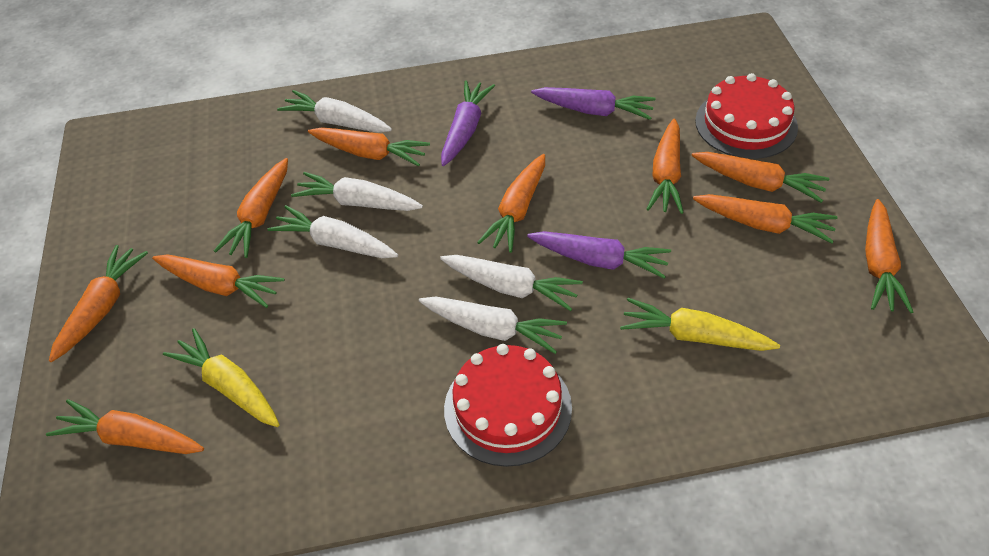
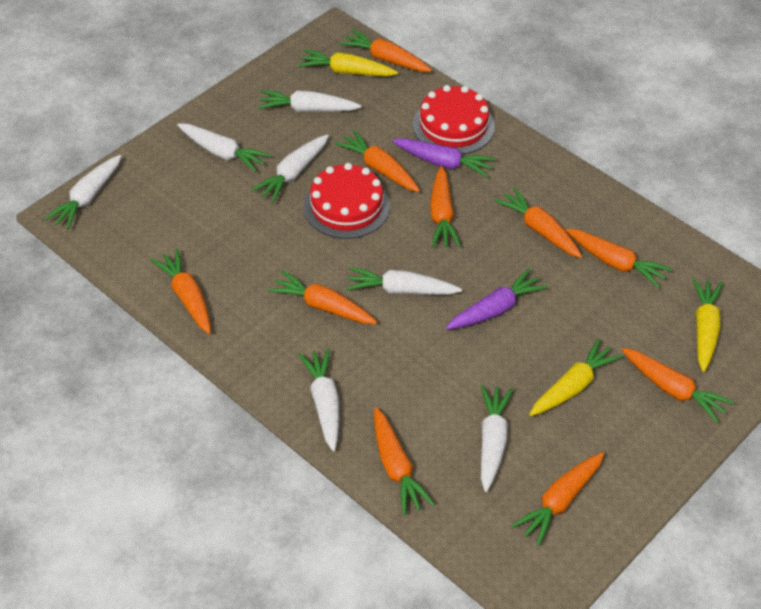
purple carrot: 3 -> 2
white carrot: 5 -> 7
yellow carrot: 2 -> 3

